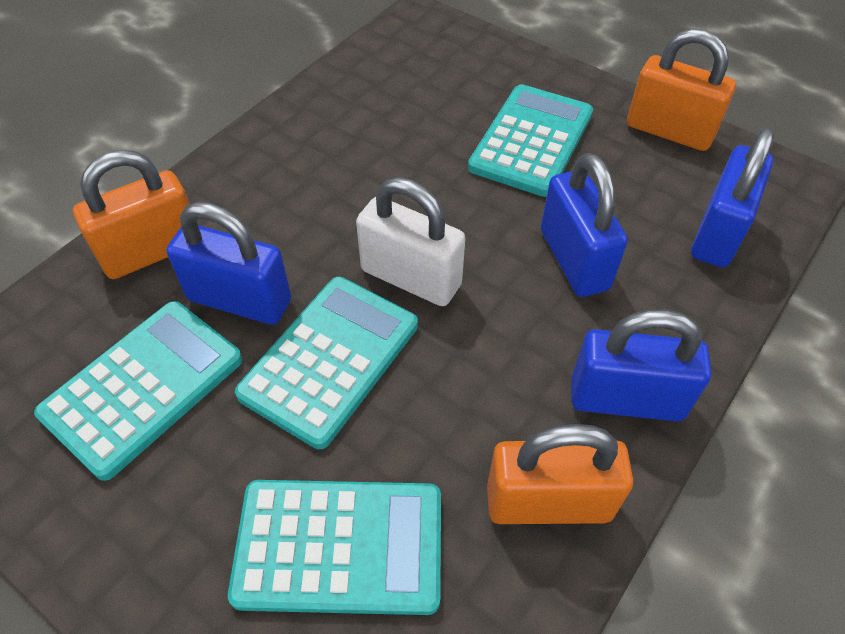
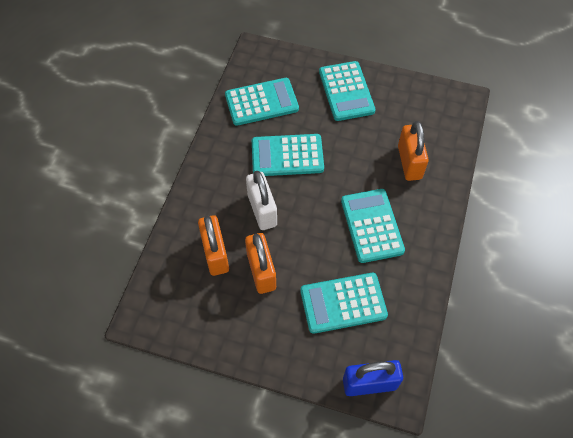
blue padlock: 4 -> 1
turquoise calculator: 4 -> 5

